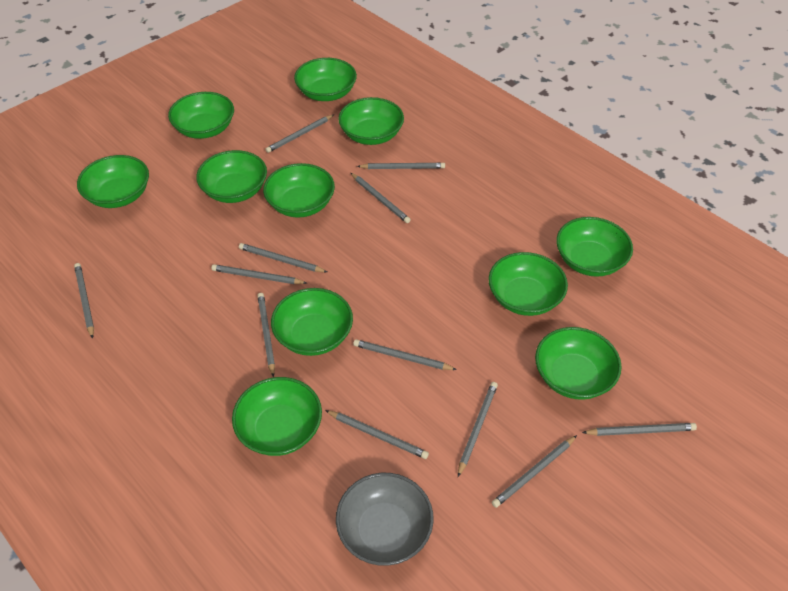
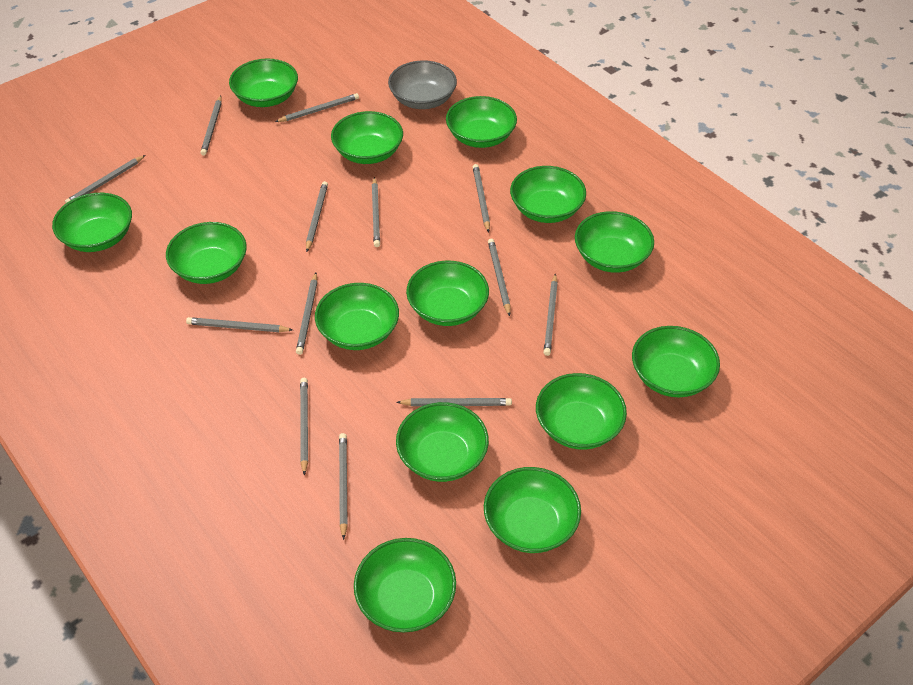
green bowl: 11 -> 14
grey pencil: 12 -> 13

